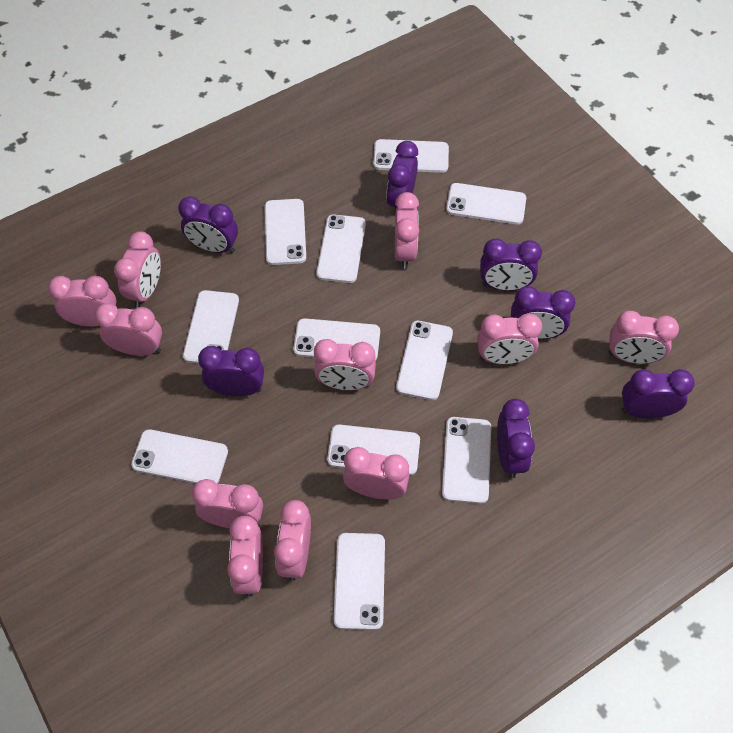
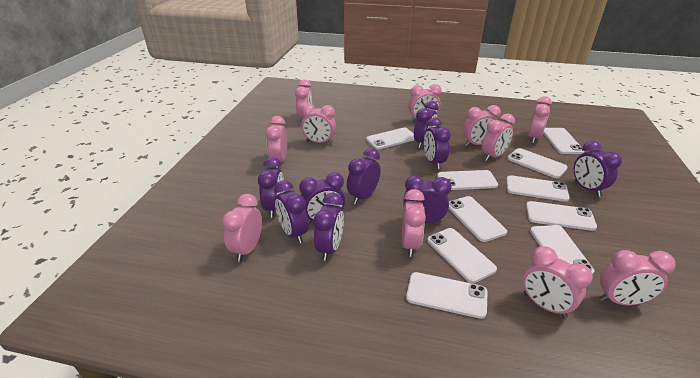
purple clock: 7 -> 9
white phone: 11 -> 10

